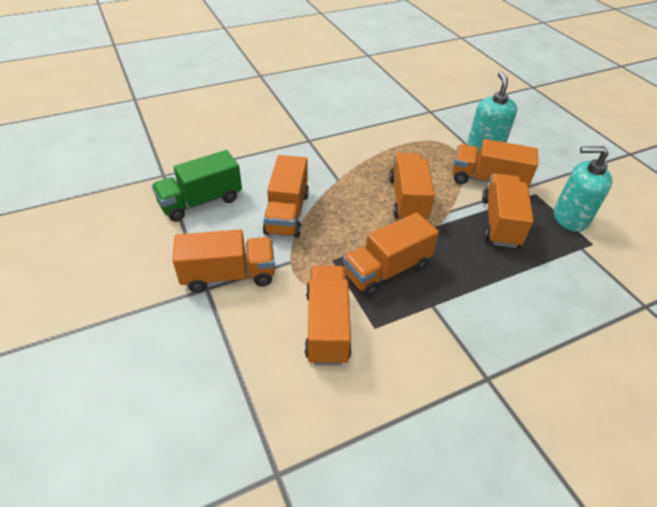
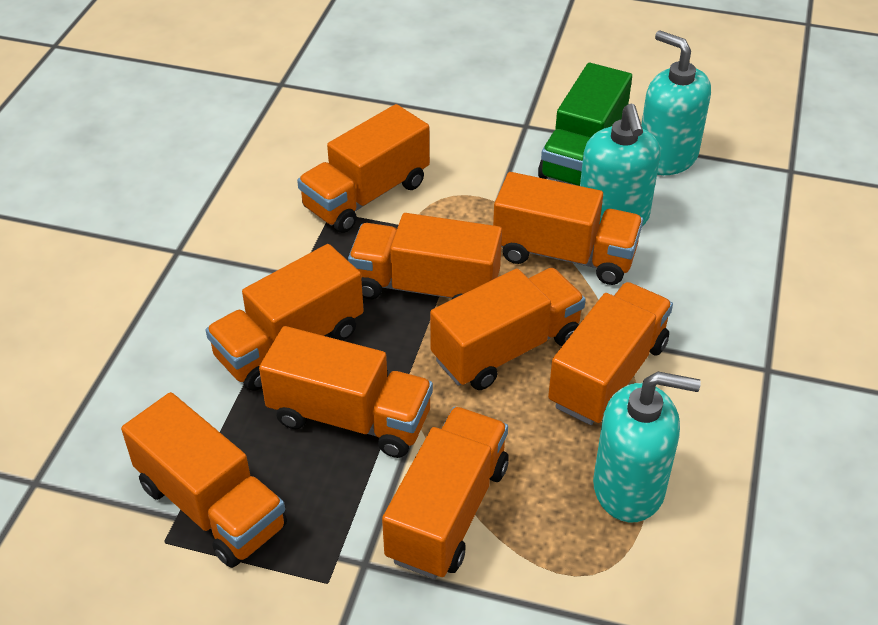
orange truck: 7 -> 9
turquoise soap dispenser: 2 -> 3

